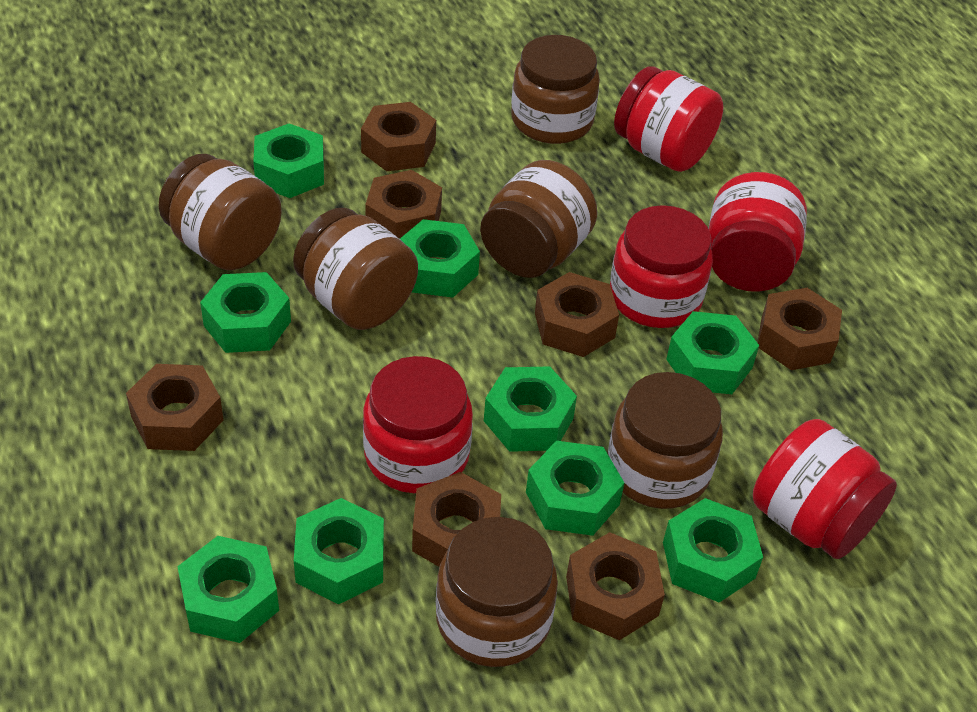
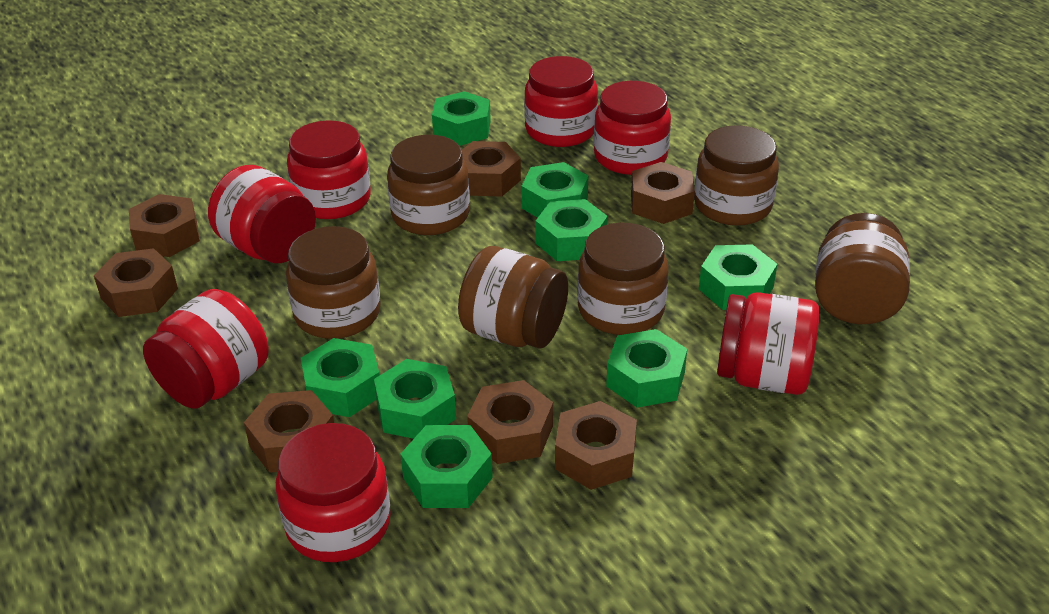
green nut: 9 -> 8
red jar: 5 -> 7

